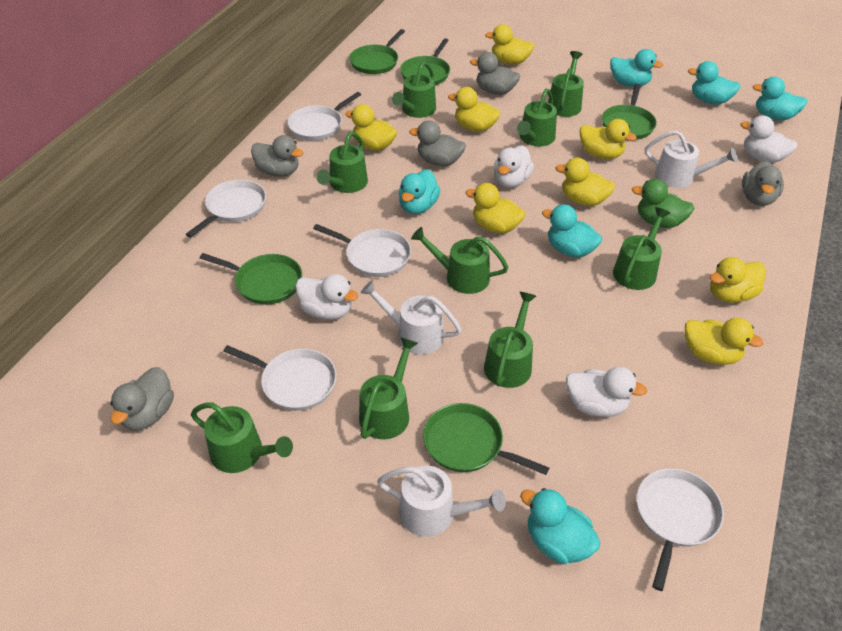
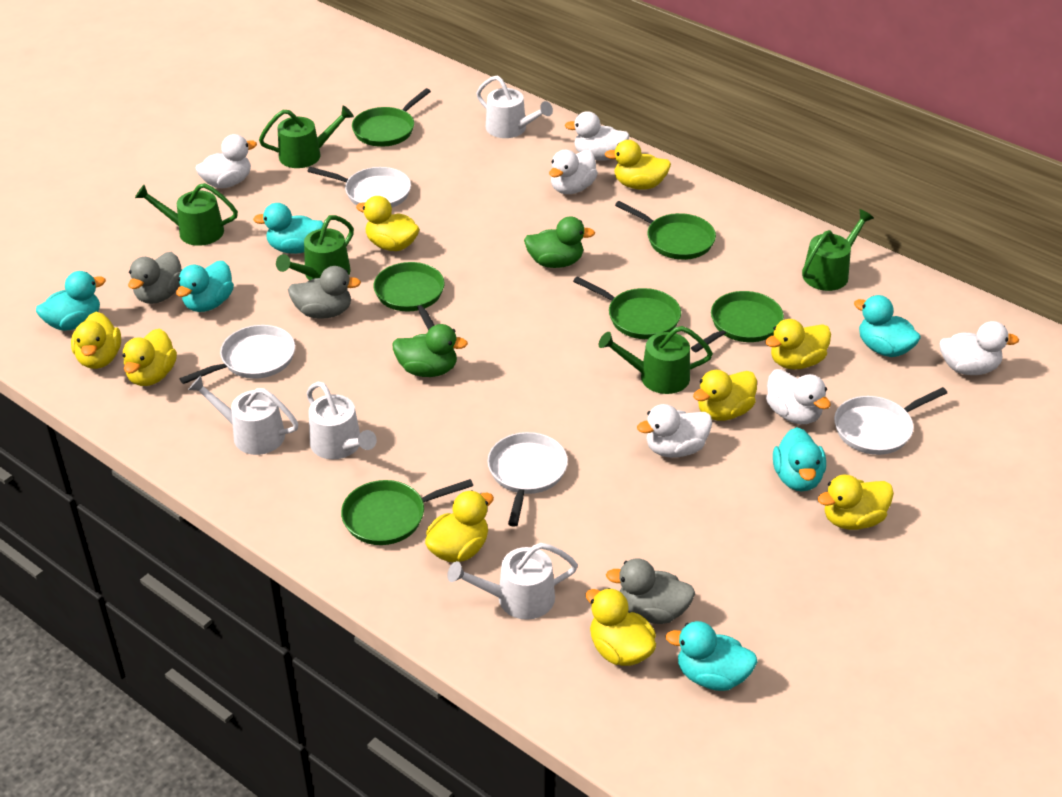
green duck: 1 -> 2
green pan: 5 -> 6
green watering can: 9 -> 5
grey duck: 5 -> 3
white duck: 4 -> 6
white pan: 5 -> 4
white watering can: 3 -> 4
yellow duck: 8 -> 9

